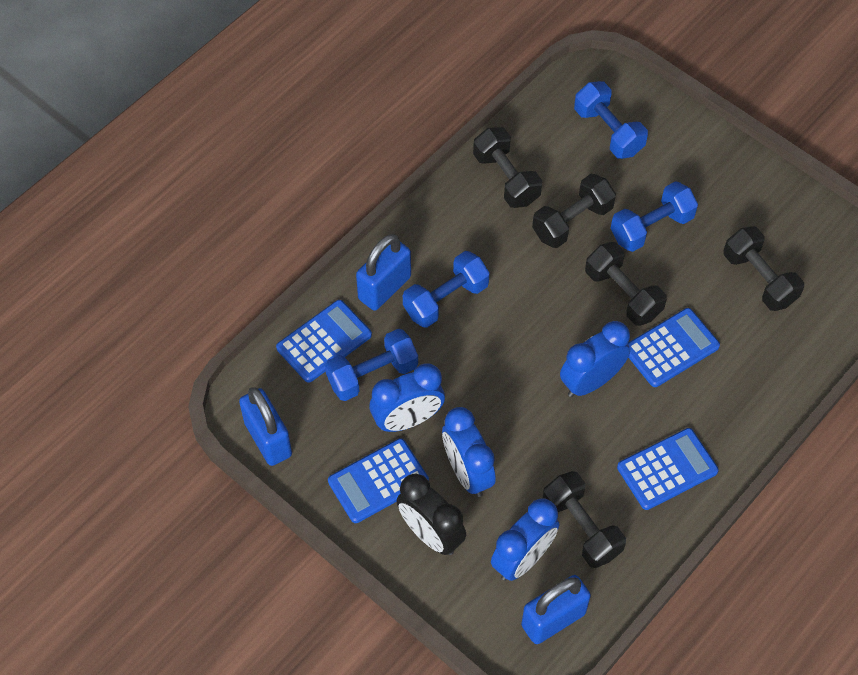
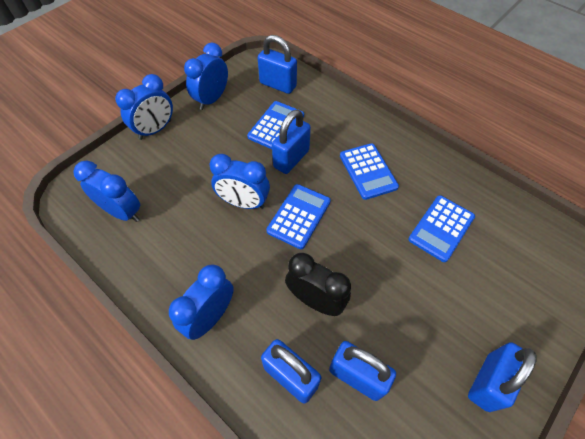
black dumbbell: 5 -> 0
blue clock: 4 -> 5
blue dumbbell: 4 -> 0
blue padlock: 3 -> 5

